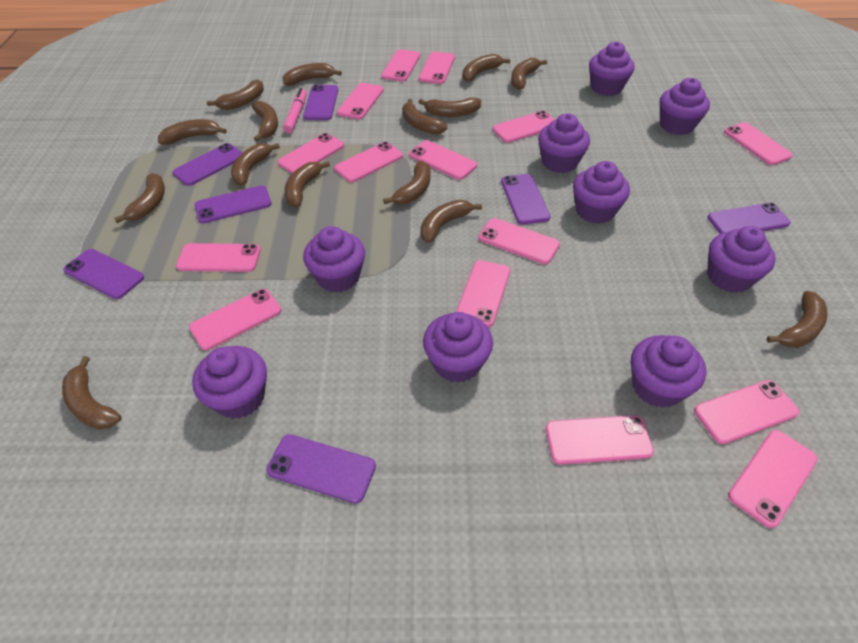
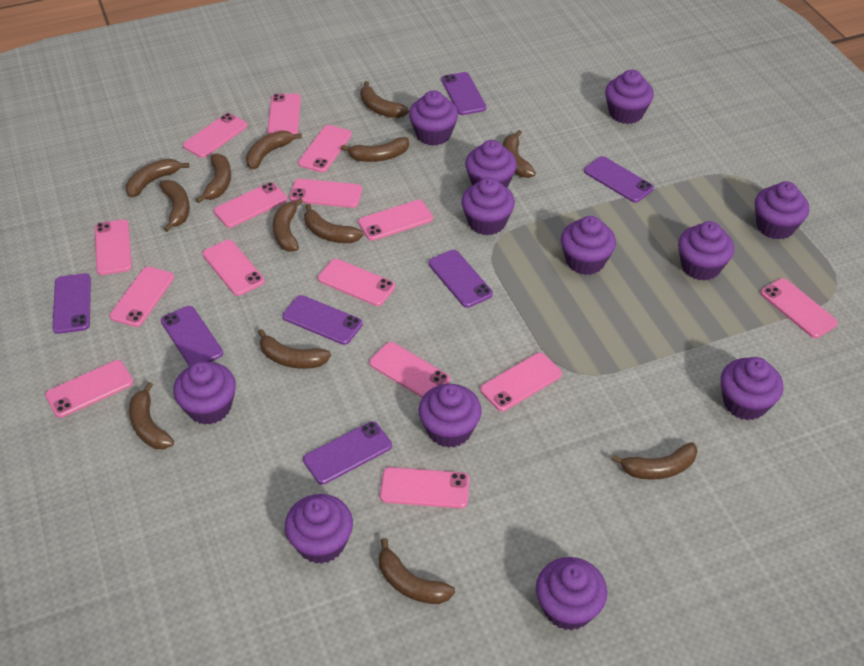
brown banana: 15 -> 13
pink marker: 1 -> 0
purple cupcake: 9 -> 12

